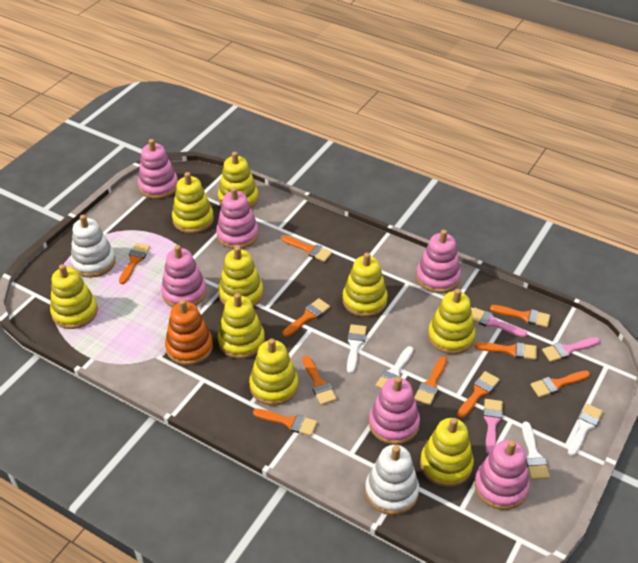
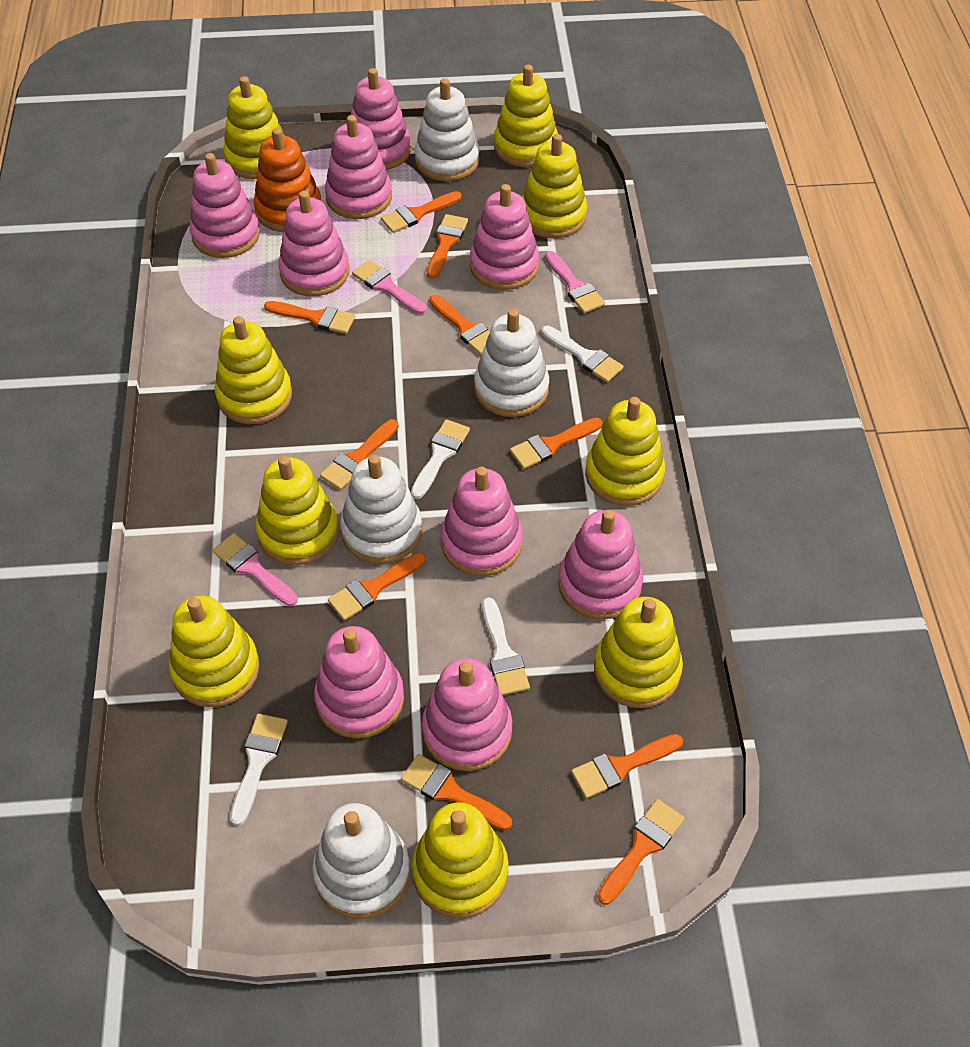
pink stacking toy: 6 -> 9
white stacking toy: 2 -> 4

